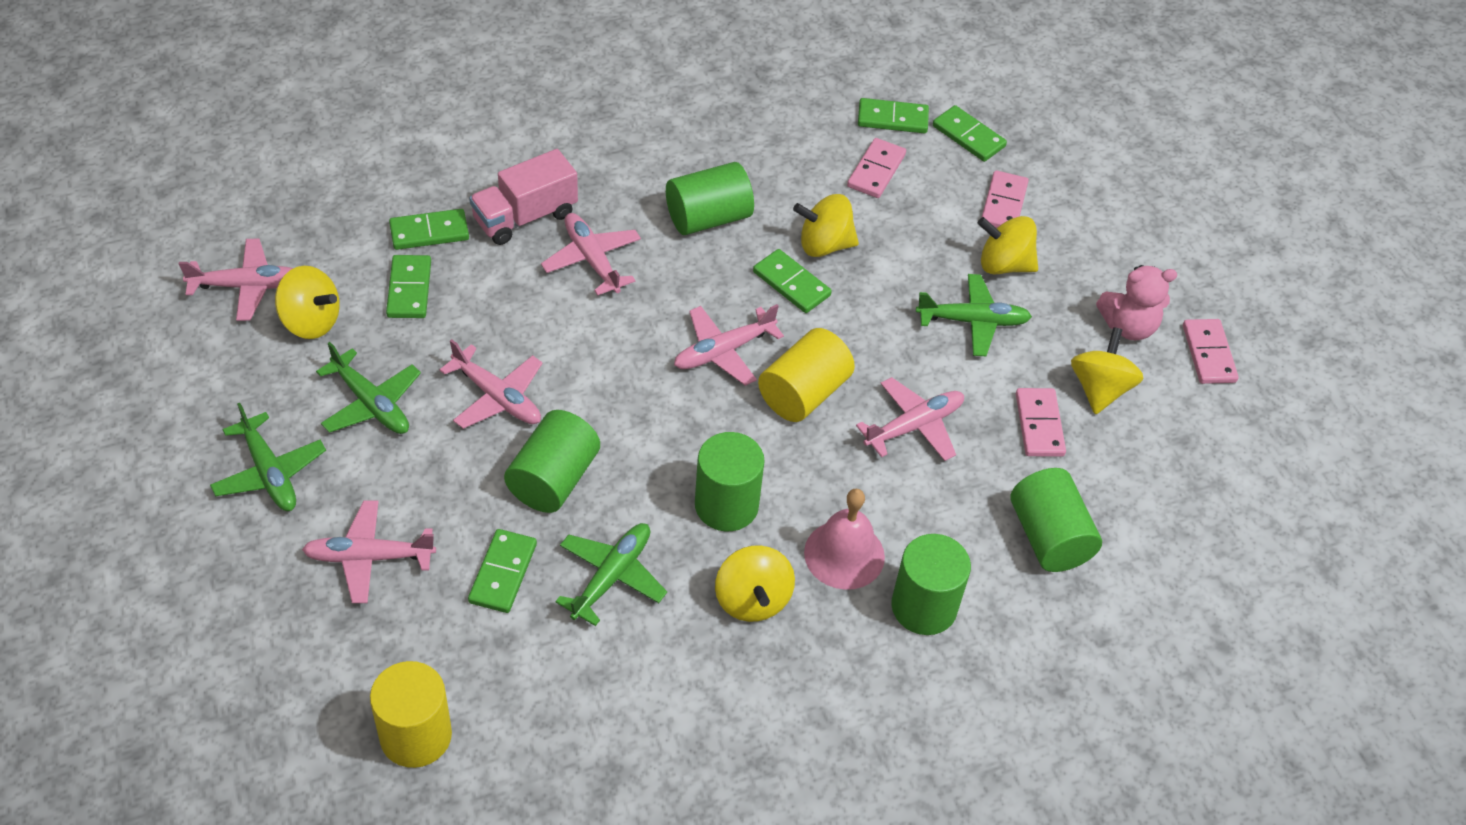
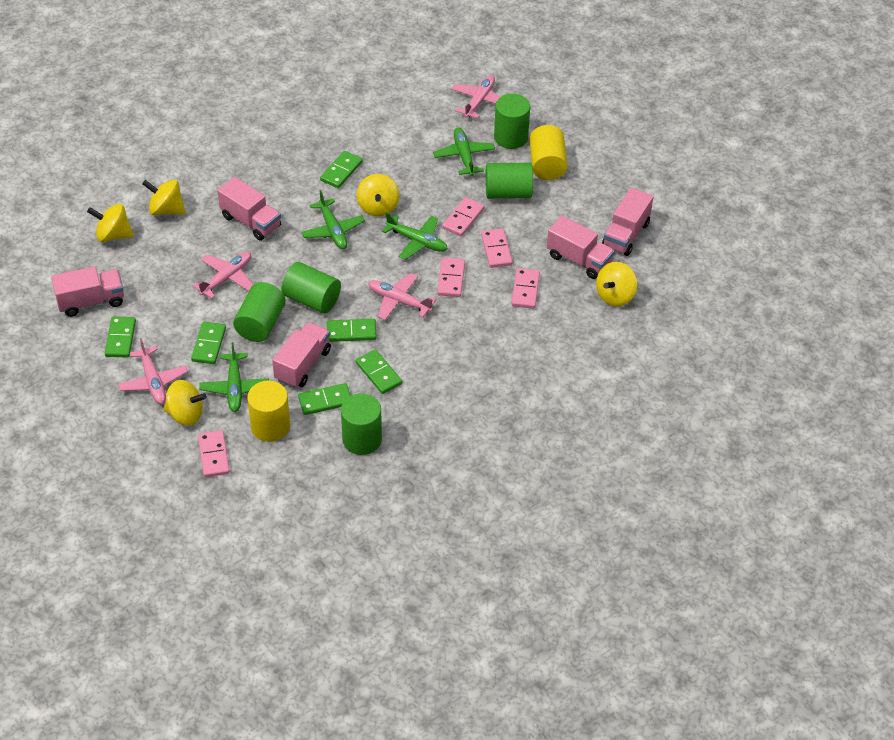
pink bell: 1 -> 0
pink domino: 4 -> 5
pink plane: 6 -> 4
pink teddy bear: 1 -> 0
pink truck: 1 -> 5

